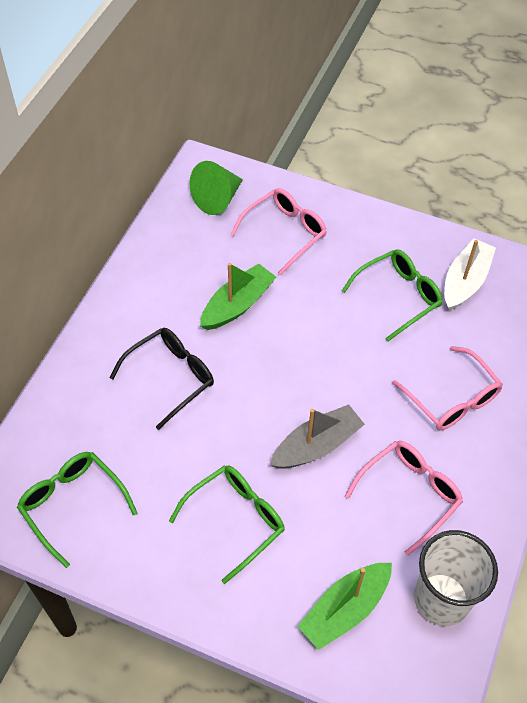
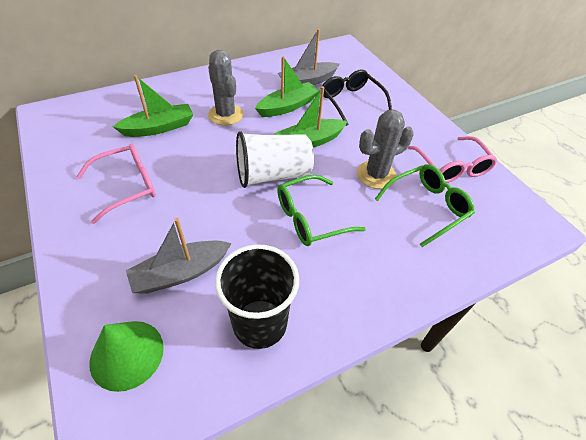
black cup: 0 -> 1
green boat: 2 -> 3
green glasses: 3 -> 2
grey boat: 1 -> 2
grey cactus: 0 -> 2
pink glasses: 3 -> 2
white boat: 1 -> 0

